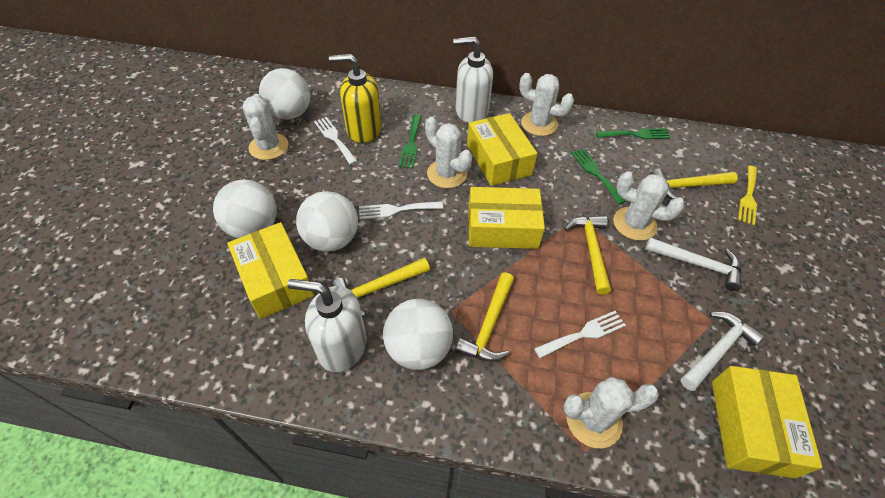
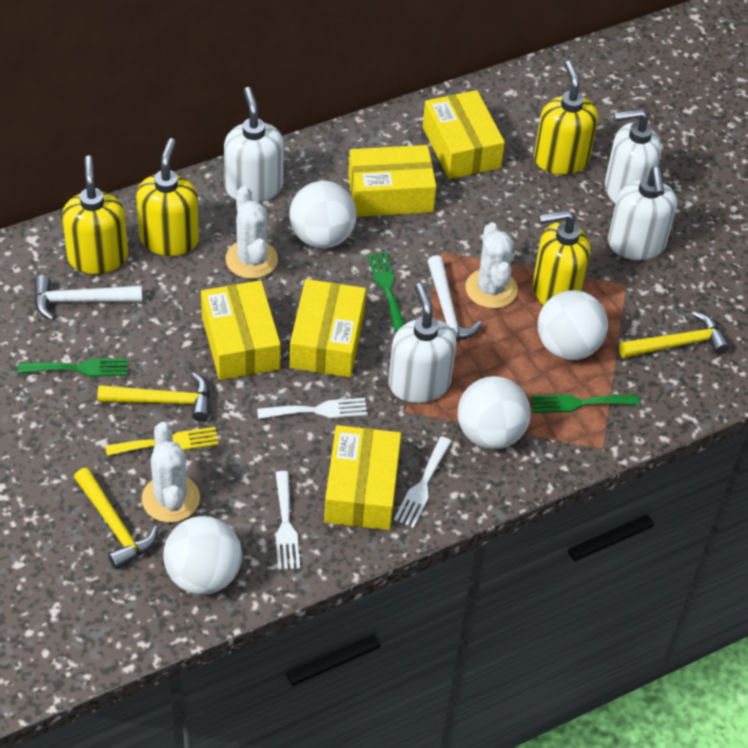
white cactus: 5 -> 3
white soap dispenser: 2 -> 4
yellow box: 4 -> 5
yellow hammer: 4 -> 3
yellow soap dispenser: 1 -> 4

